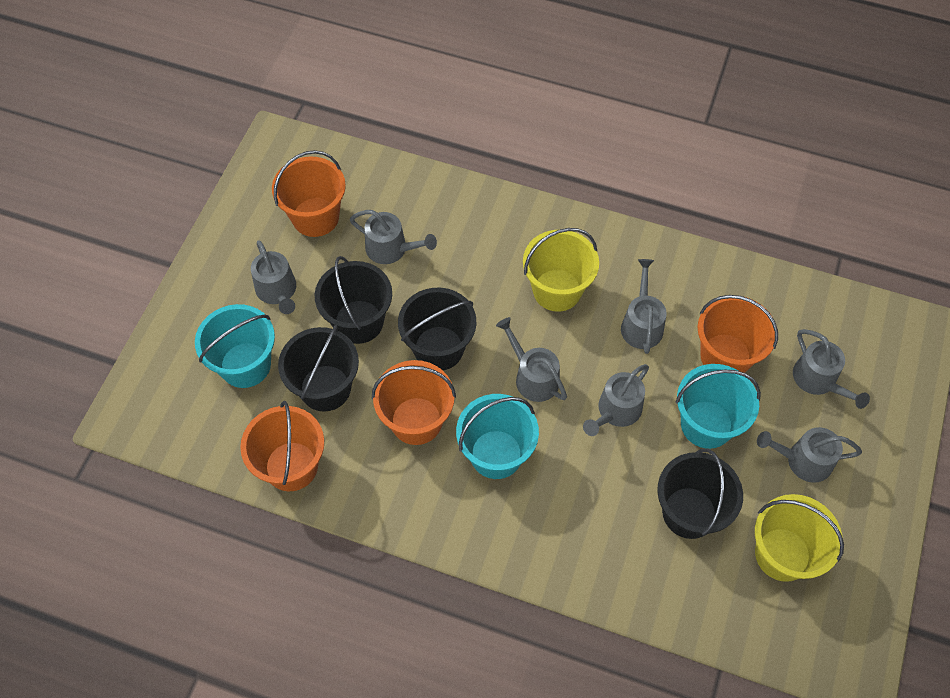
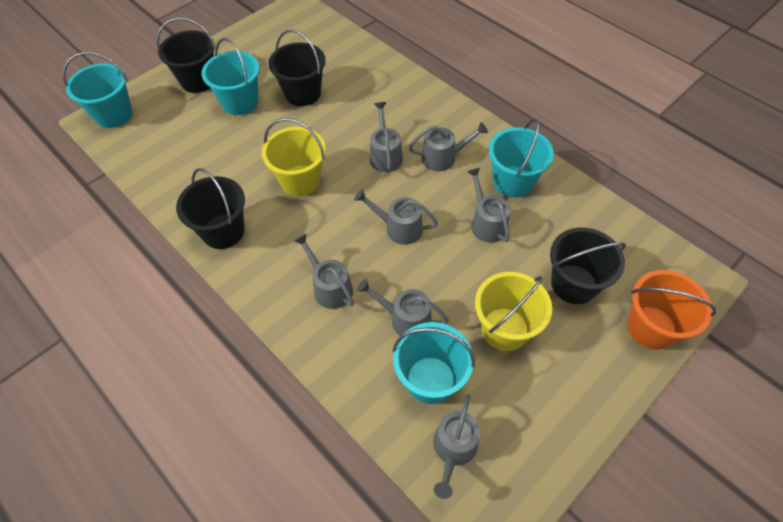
orange bucket: 4 -> 1
turquoise bucket: 3 -> 4

